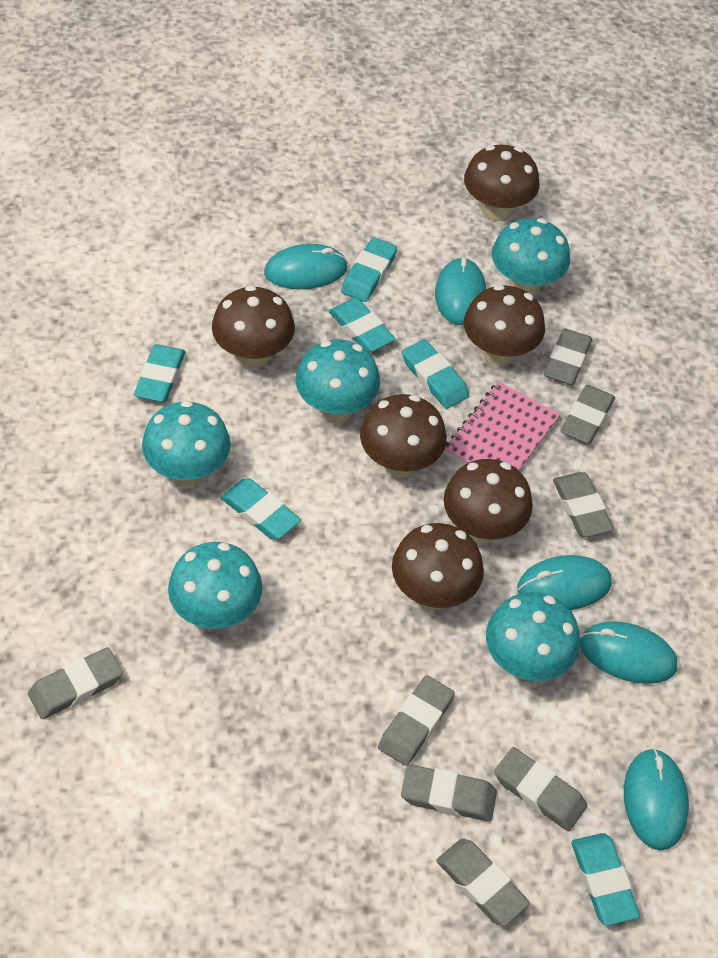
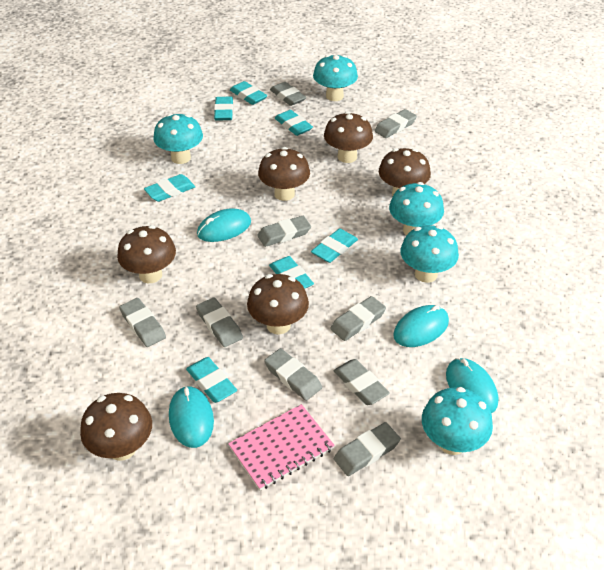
grey eraser: 8 -> 9
turquoise eraser: 6 -> 7
turquoise mouse: 5 -> 4

